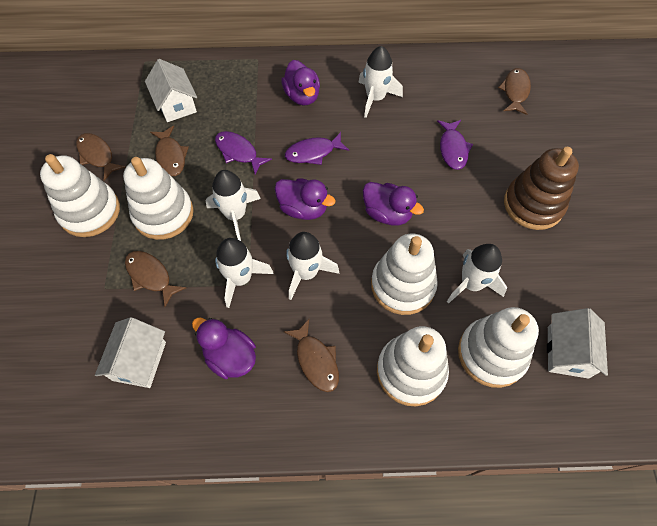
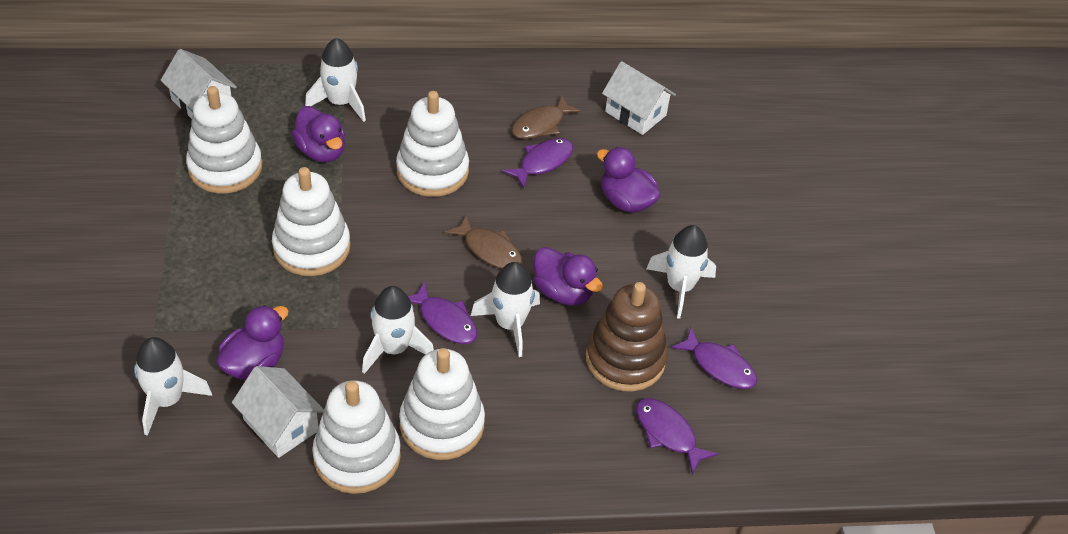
brown fish: 5 -> 2
purple fish: 3 -> 4

